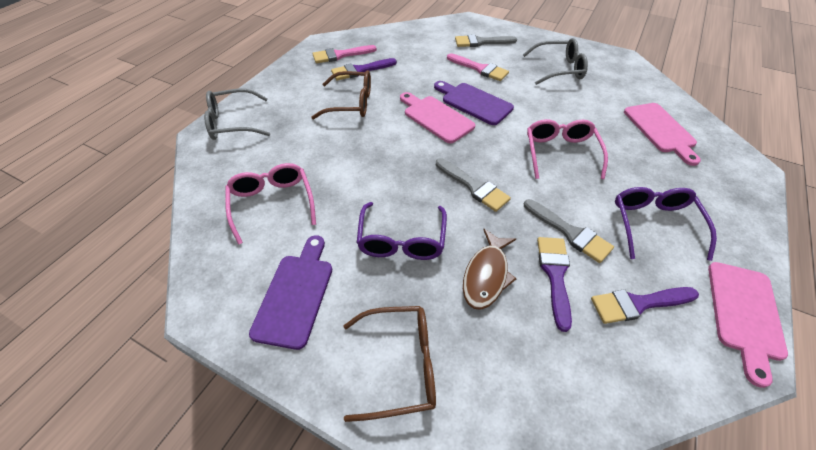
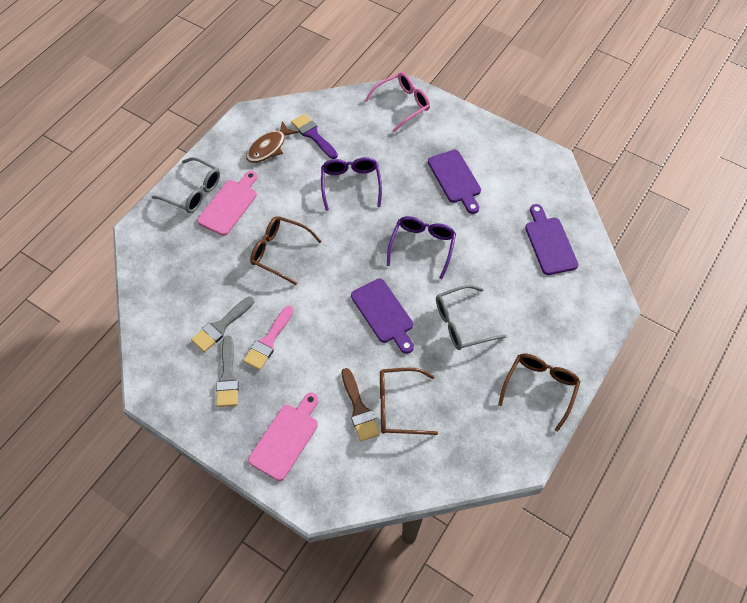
brown brush: 0 -> 1
brown glasses: 2 -> 3
grey brush: 3 -> 2
pink brush: 2 -> 1
pink cutting board: 3 -> 2
pink glasses: 2 -> 1
purple brush: 3 -> 1
purple cutting board: 2 -> 3

